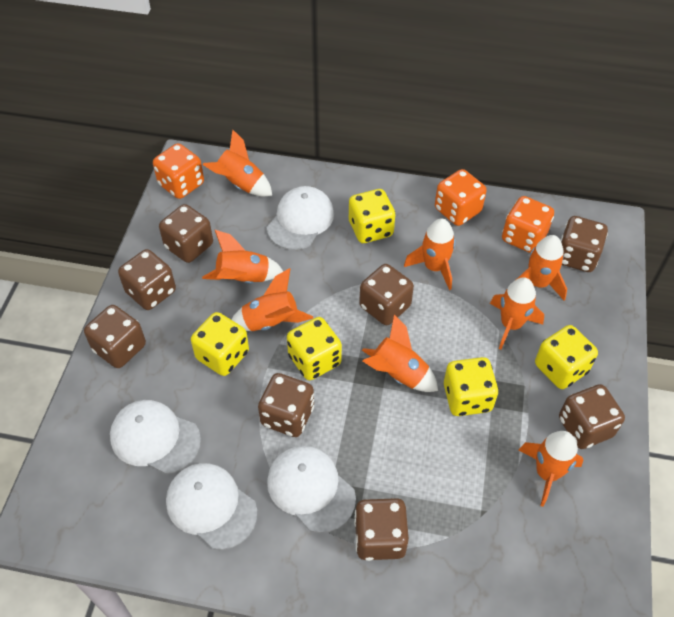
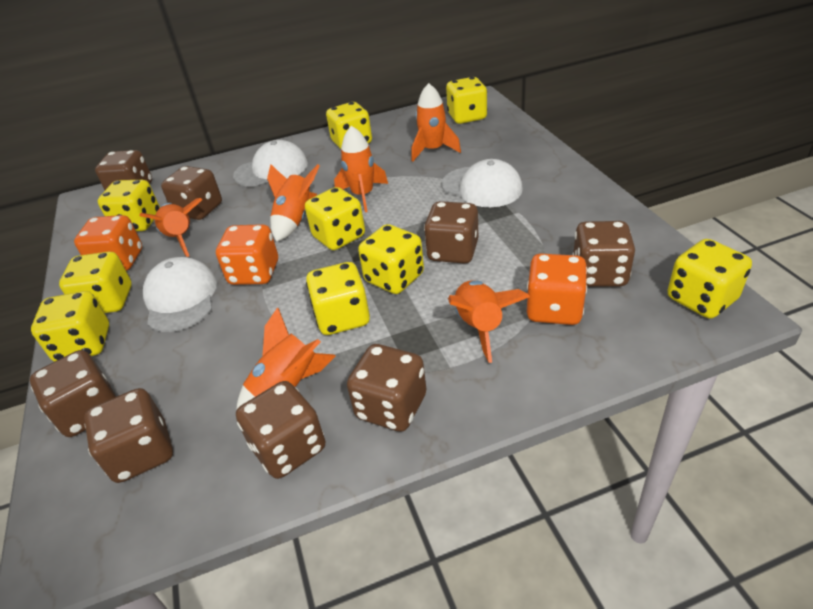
orange rocket: 8 -> 6
white cap: 4 -> 3
yellow dice: 5 -> 9

